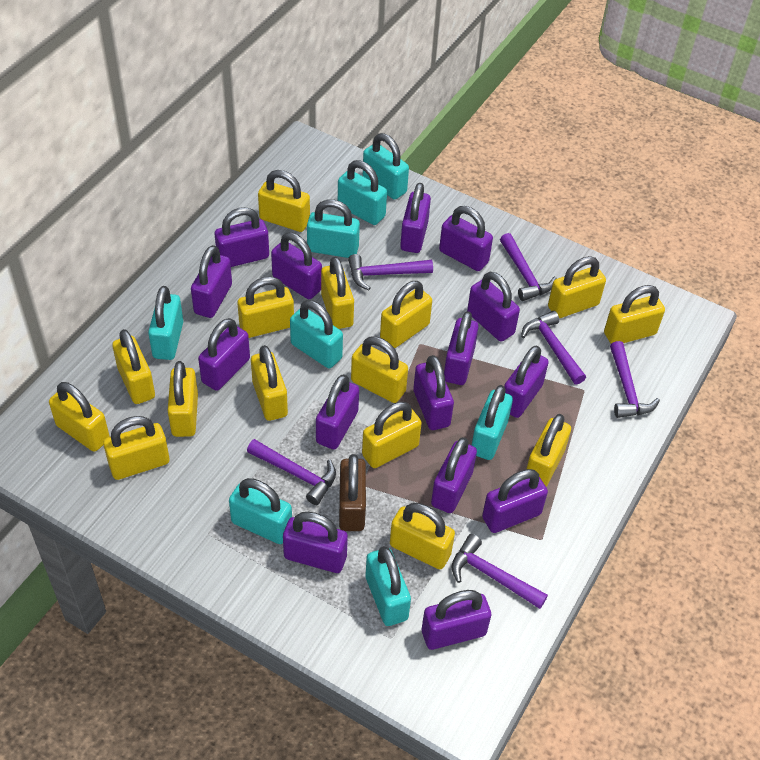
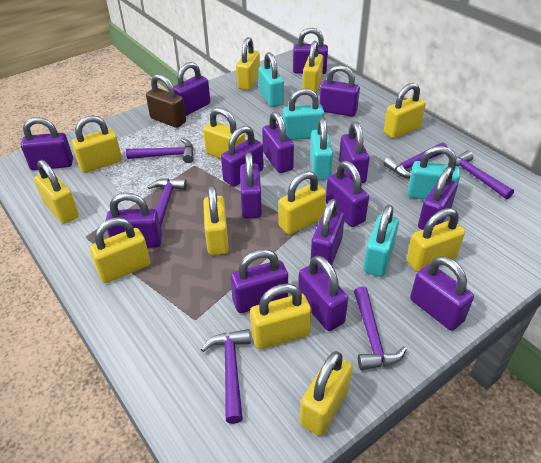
turquoise padlock: 8 -> 5
yellow padlock: 15 -> 12

